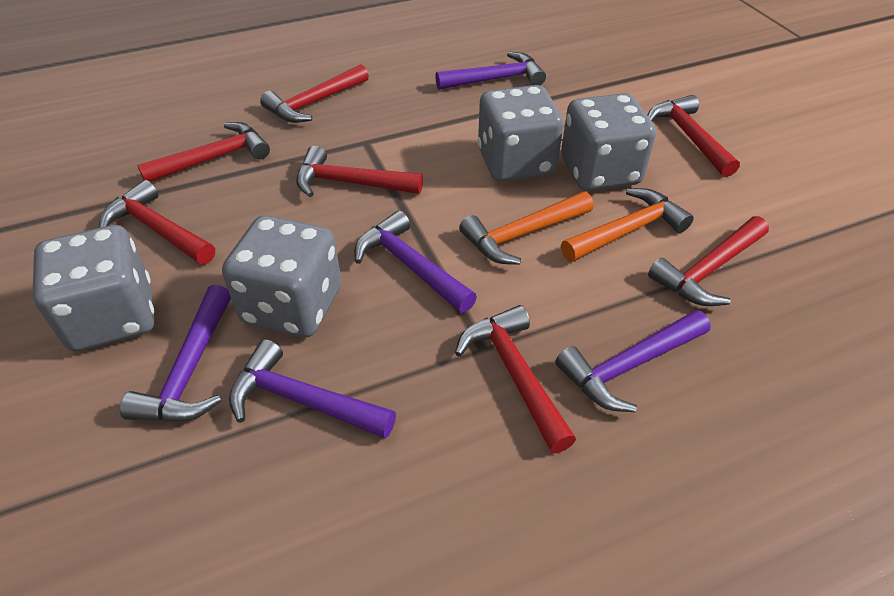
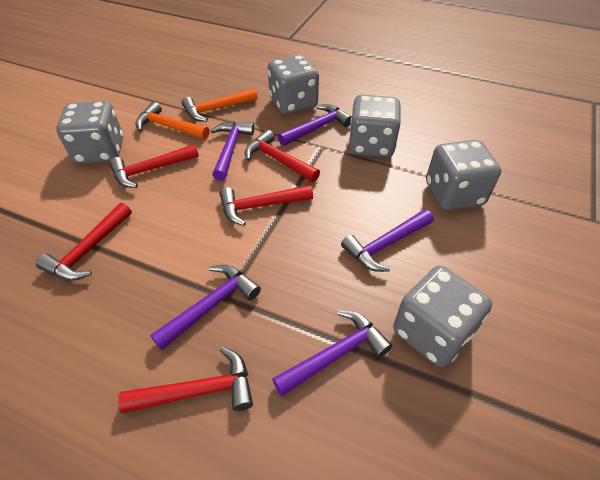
grey dice: 4 -> 5
red hammer: 7 -> 5

